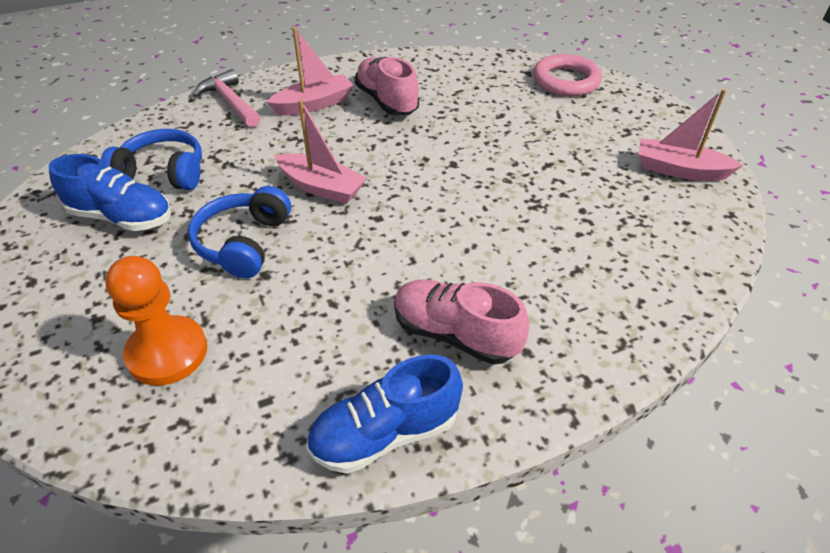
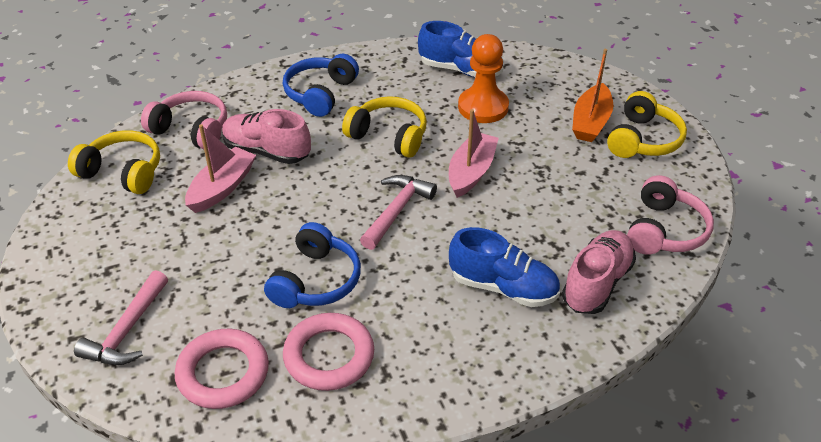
orange boat: 0 -> 1
pink boat: 3 -> 2
pink hammer: 1 -> 2
pink headphones: 0 -> 2
pink ring: 1 -> 2
yellow headphones: 0 -> 3

